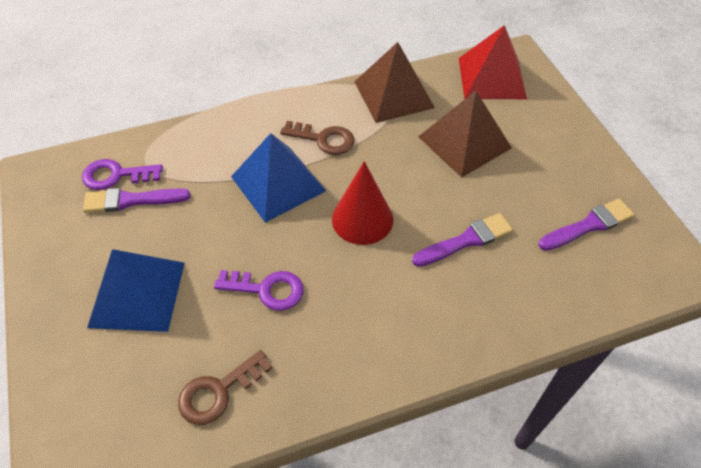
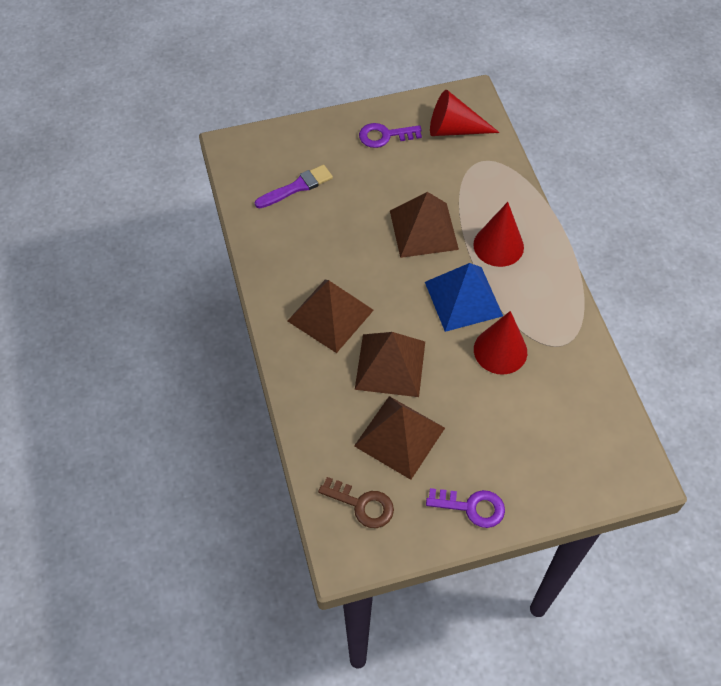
blue pyramid: 2 -> 1
brown key: 2 -> 1
brown pyramid: 2 -> 4
purple brush: 3 -> 1
red cone: 1 -> 3
red pyramid: 1 -> 0

